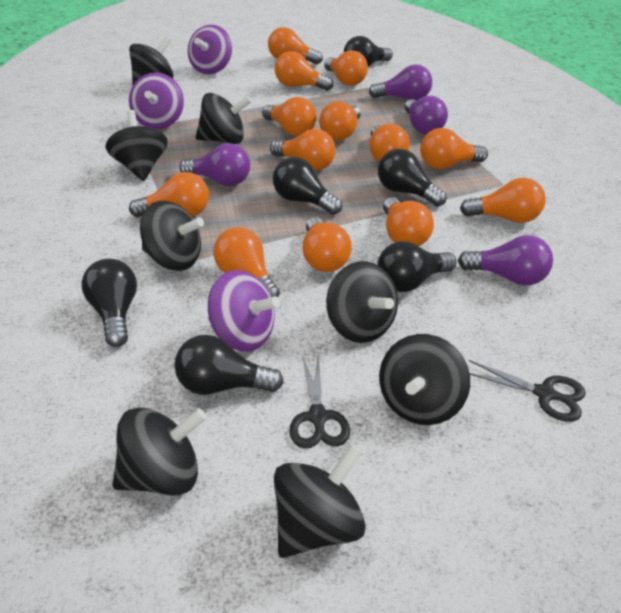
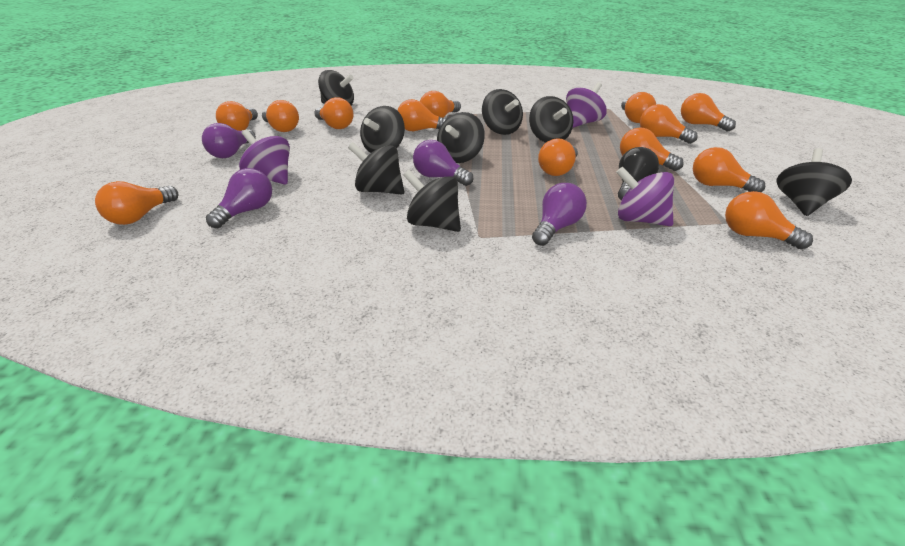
black light bulb: 6 -> 1
black scissors: 2 -> 0

